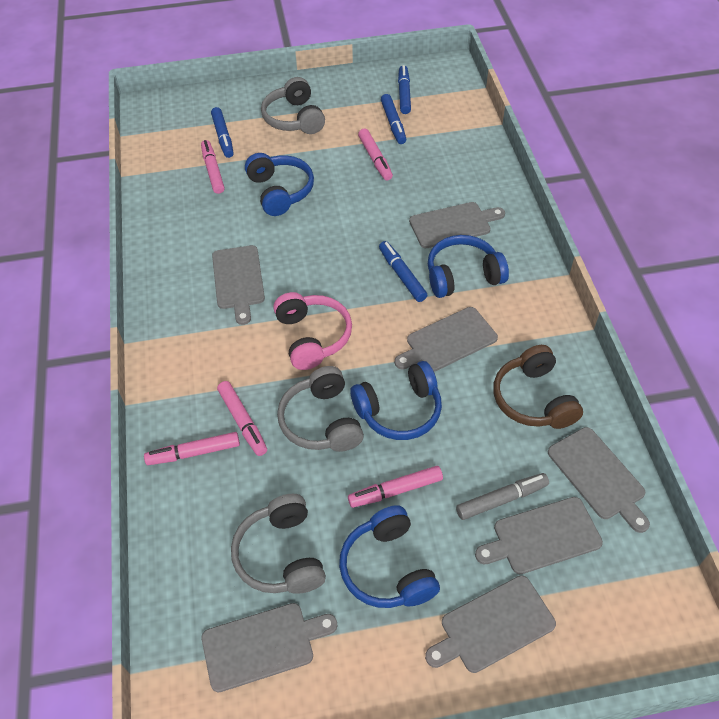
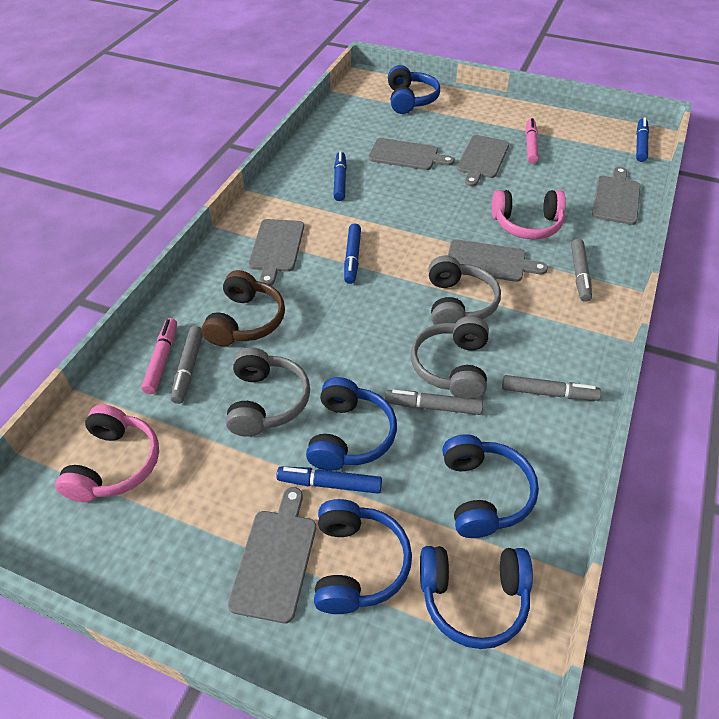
blue headphones: 4 -> 5
grey cutting board: 7 -> 6
grey marker: 1 -> 4
pink headphones: 1 -> 2
pink marker: 5 -> 2

